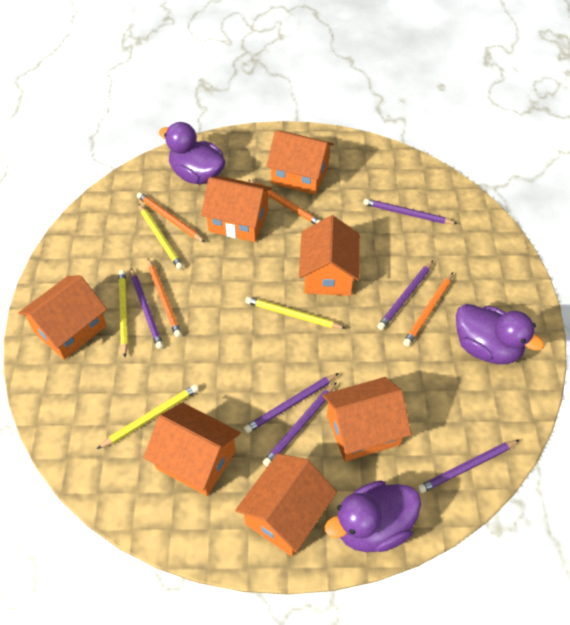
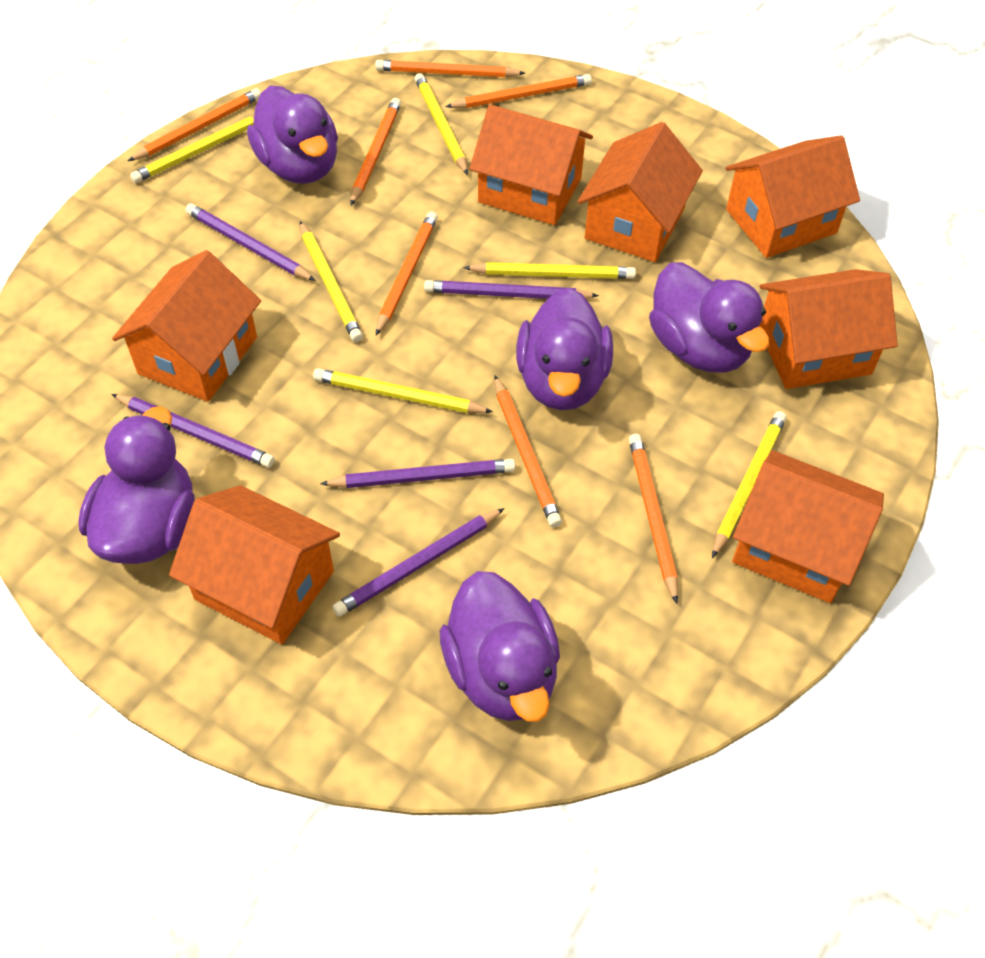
orange pencil: 4 -> 7
purple duck: 3 -> 5
purple pencil: 6 -> 5
yellow pencil: 4 -> 6

